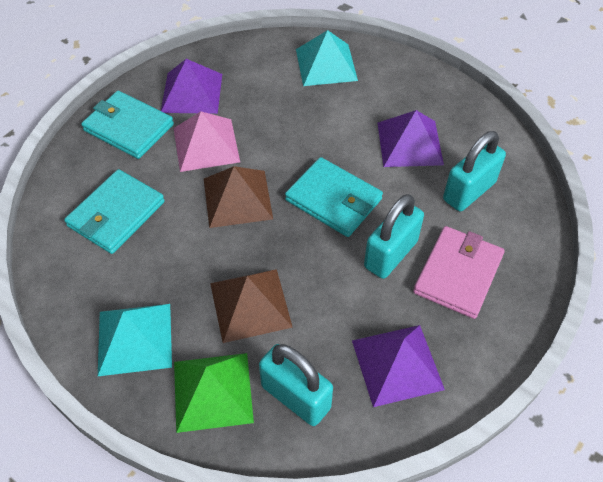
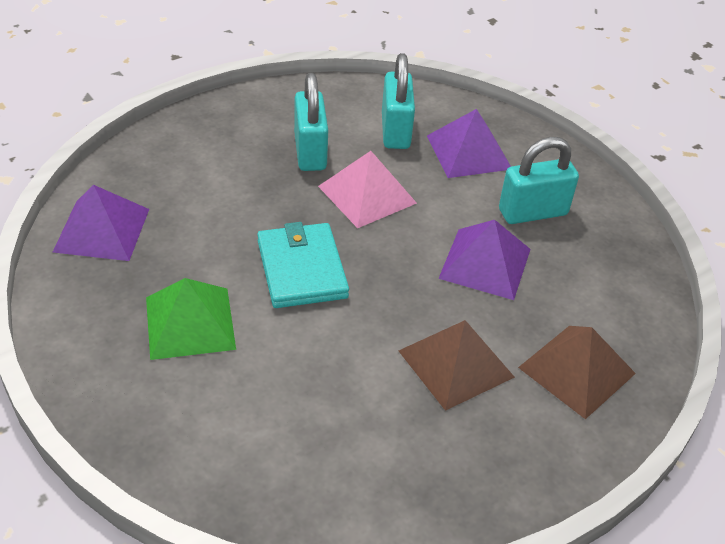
pink wallet: 1 -> 0
turquoise pyramid: 2 -> 0
turquoise wallet: 3 -> 1

